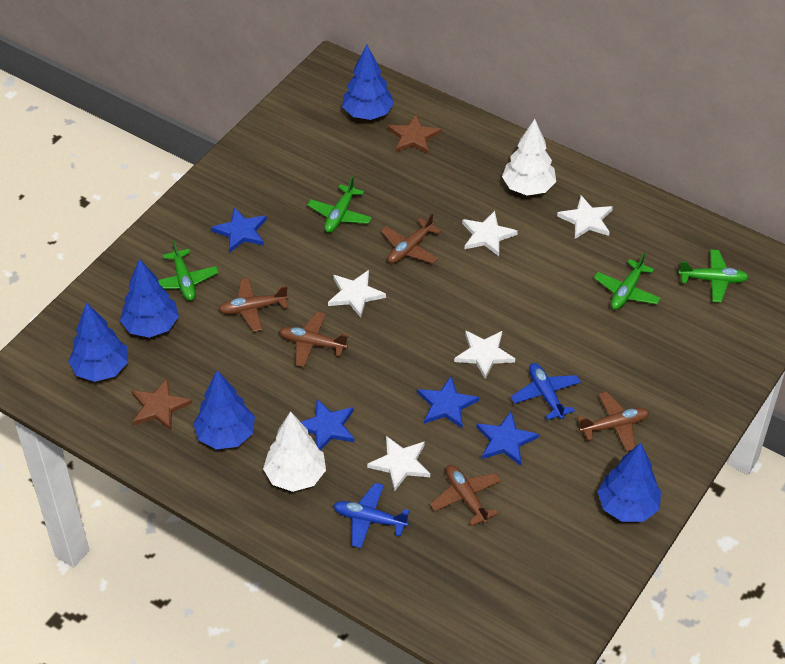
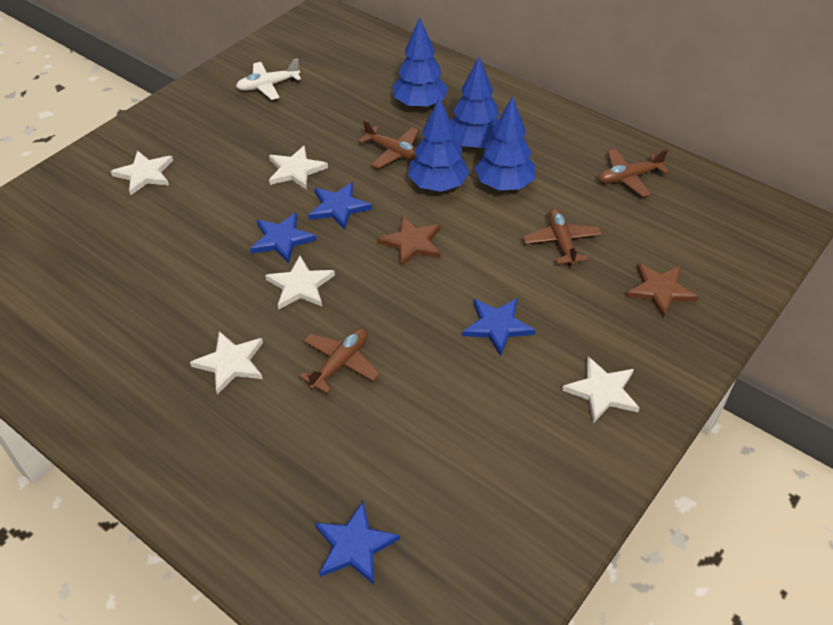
blue plane: 2 -> 0
blue tree: 5 -> 4
brown plane: 5 -> 4
green plane: 4 -> 0
white plane: 0 -> 1
white tree: 2 -> 0

